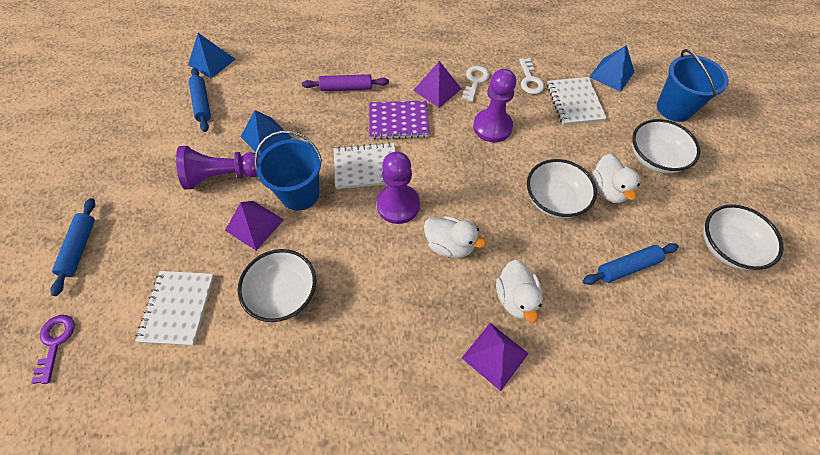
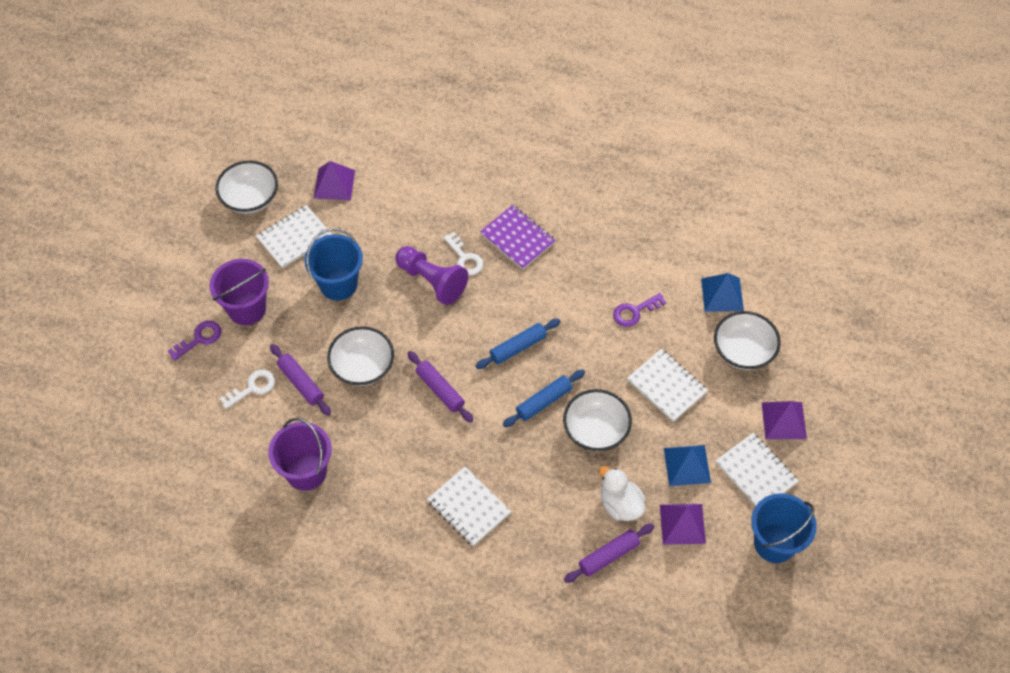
blue pyramid: 3 -> 2
blue rolling pin: 3 -> 2
purple bucket: 0 -> 2
purple key: 1 -> 2
purple pawn: 3 -> 1
purple rolling pin: 1 -> 3
white duck: 3 -> 1
white notebook: 3 -> 4

